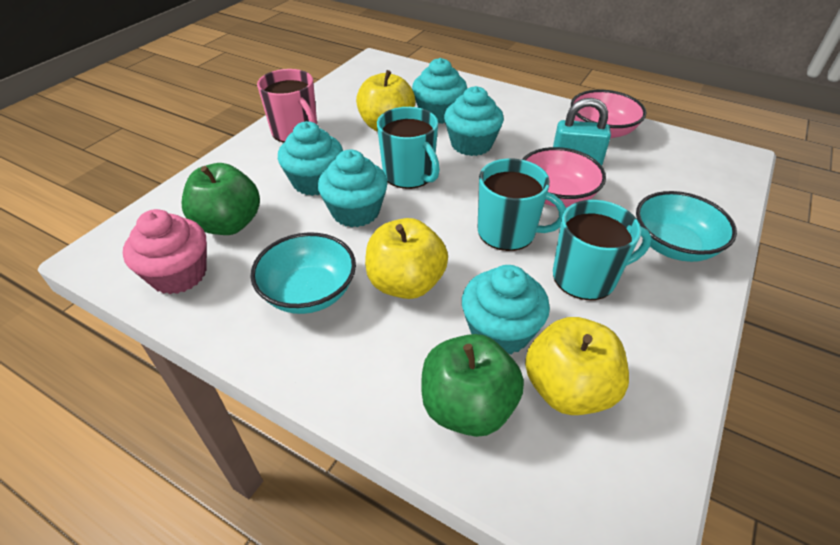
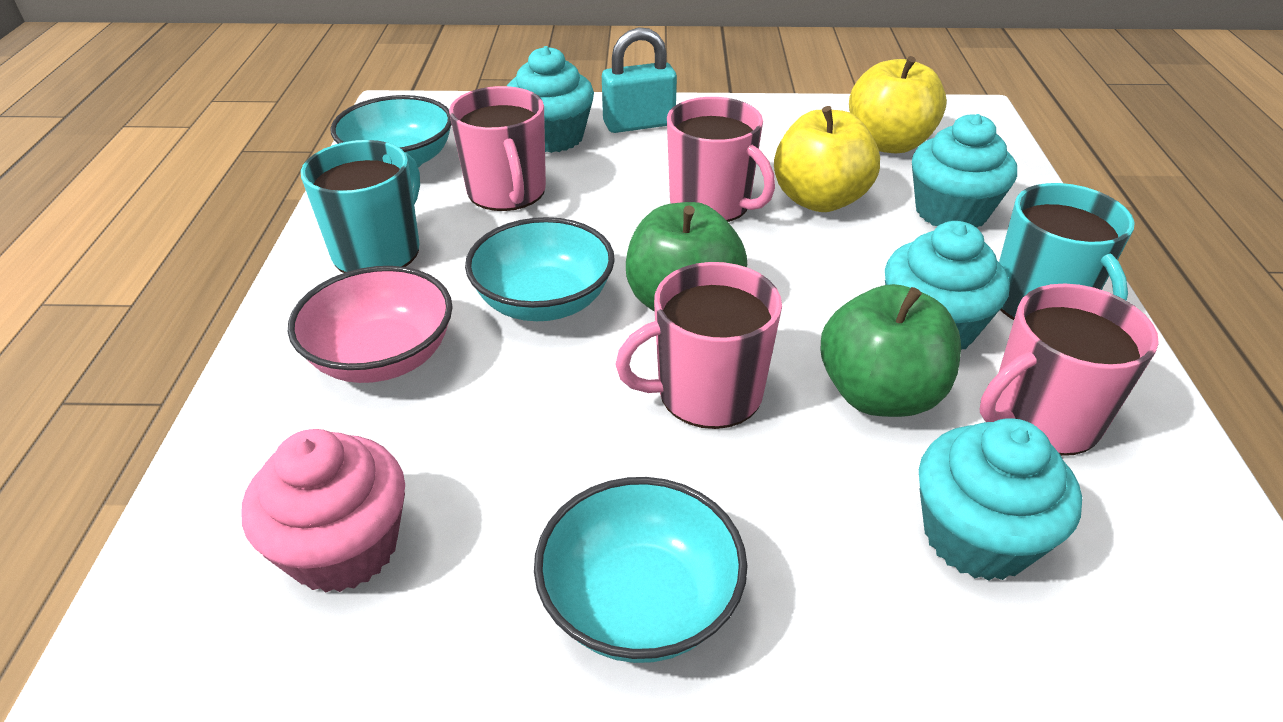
pink bowl: 2 -> 1
pink mug: 1 -> 4
turquoise bowl: 2 -> 3
turquoise cupcake: 5 -> 4
turquoise mug: 3 -> 2
yellow apple: 3 -> 2

